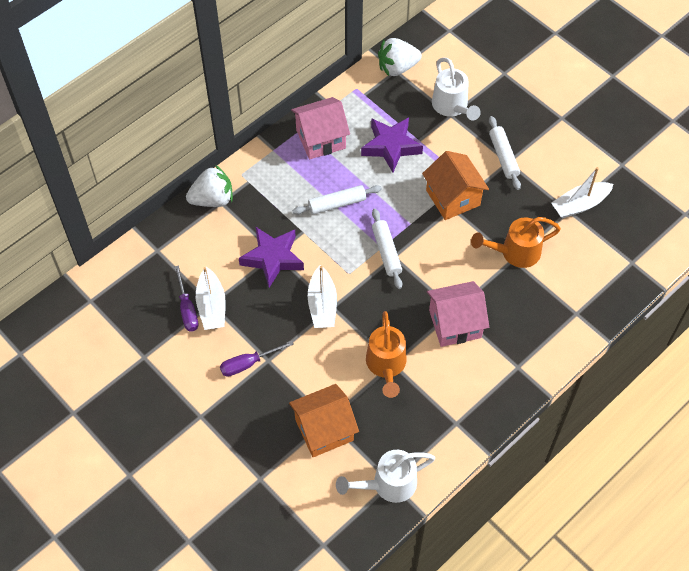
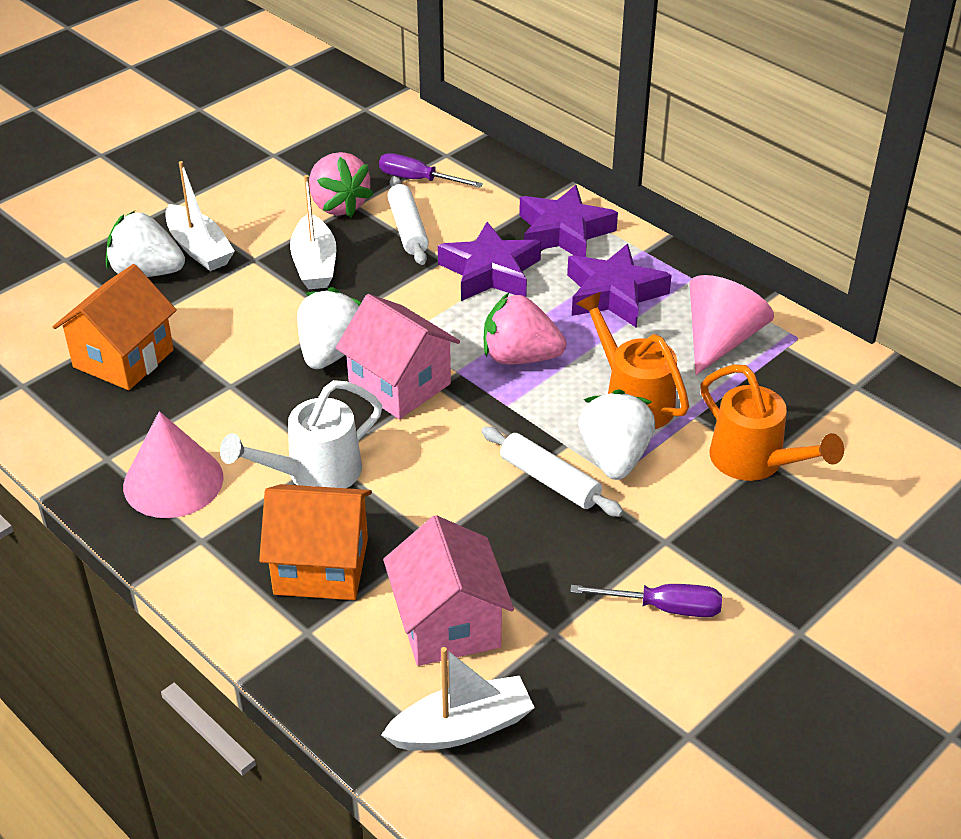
pink cone: 0 -> 2
pink strawberry: 0 -> 2
purple star: 2 -> 3
white rolling pin: 3 -> 2
white strawberry: 2 -> 3
white watering can: 2 -> 1

